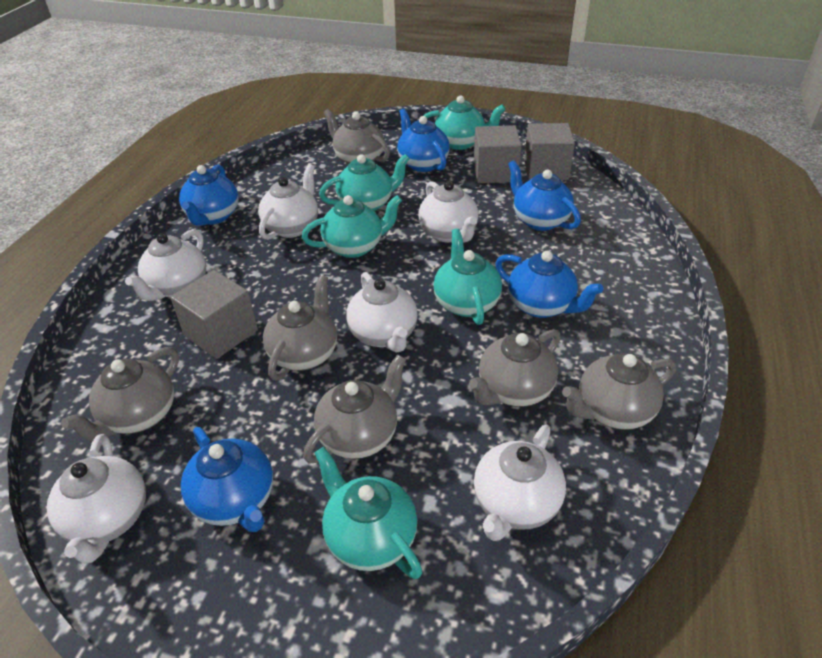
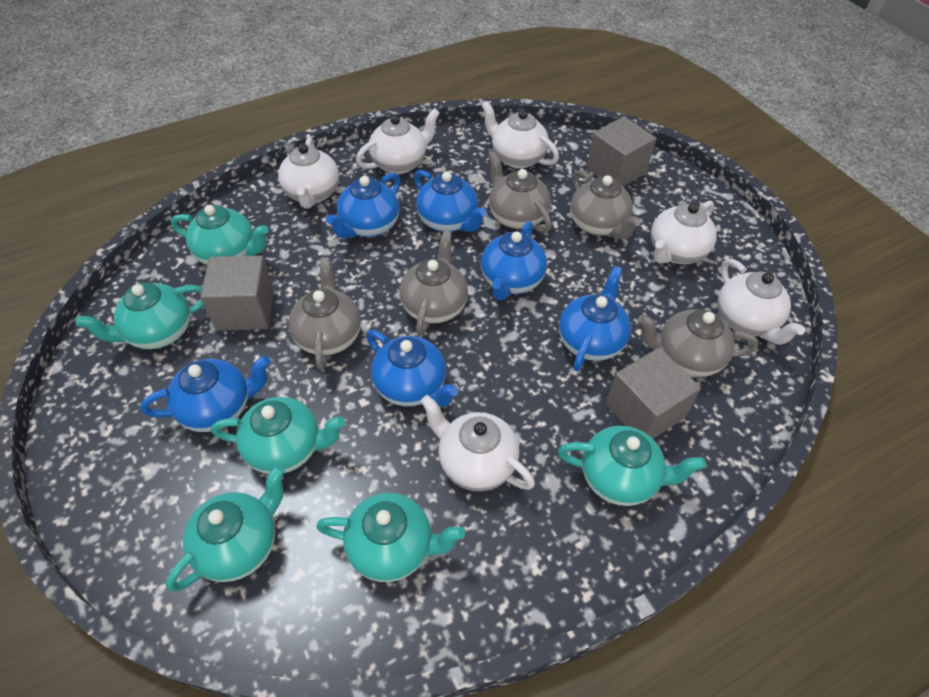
blue teapot: 5 -> 6
grey teapot: 6 -> 5
turquoise teapot: 5 -> 6

